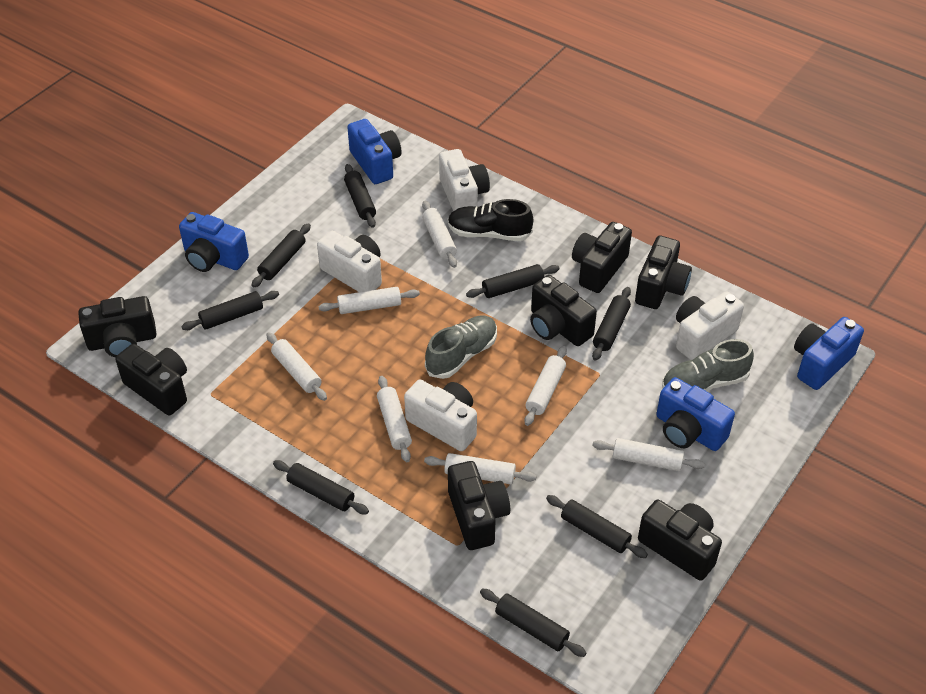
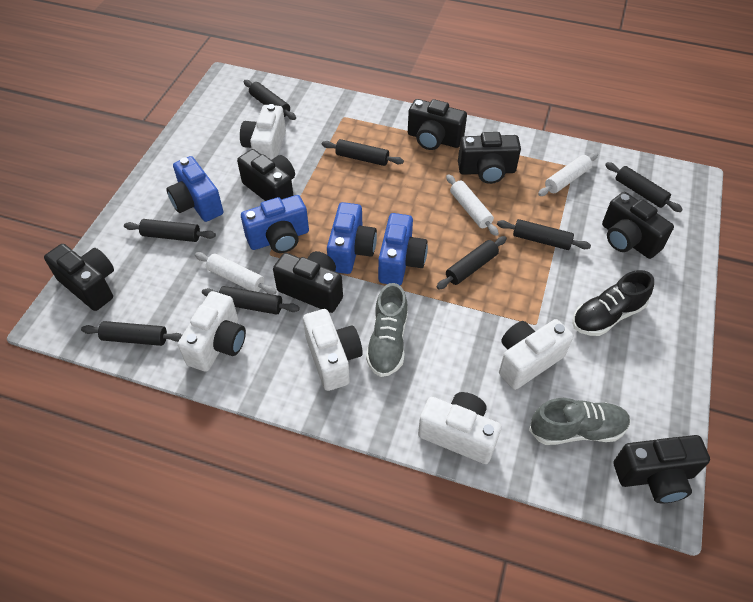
white camera: 4 -> 5
white rolling pin: 7 -> 3

